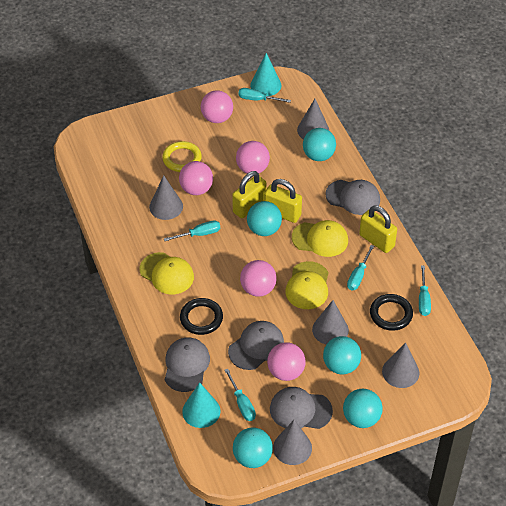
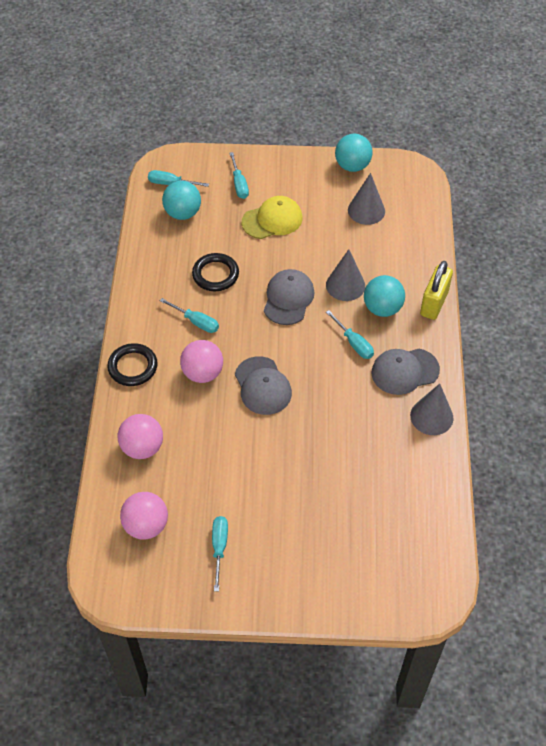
grey cap: 4 -> 3
grey cone: 5 -> 3
pink ball: 5 -> 3
turquoise ball: 5 -> 3
turquoise cone: 2 -> 0
yellow cap: 3 -> 1
yellow padlock: 3 -> 1
yellow ring: 1 -> 0

